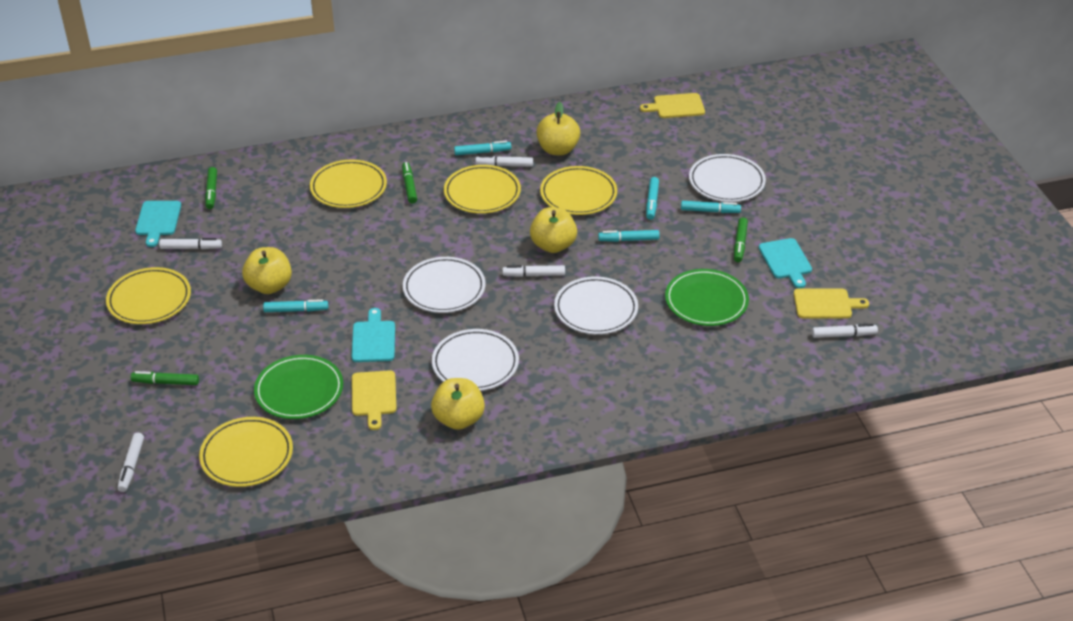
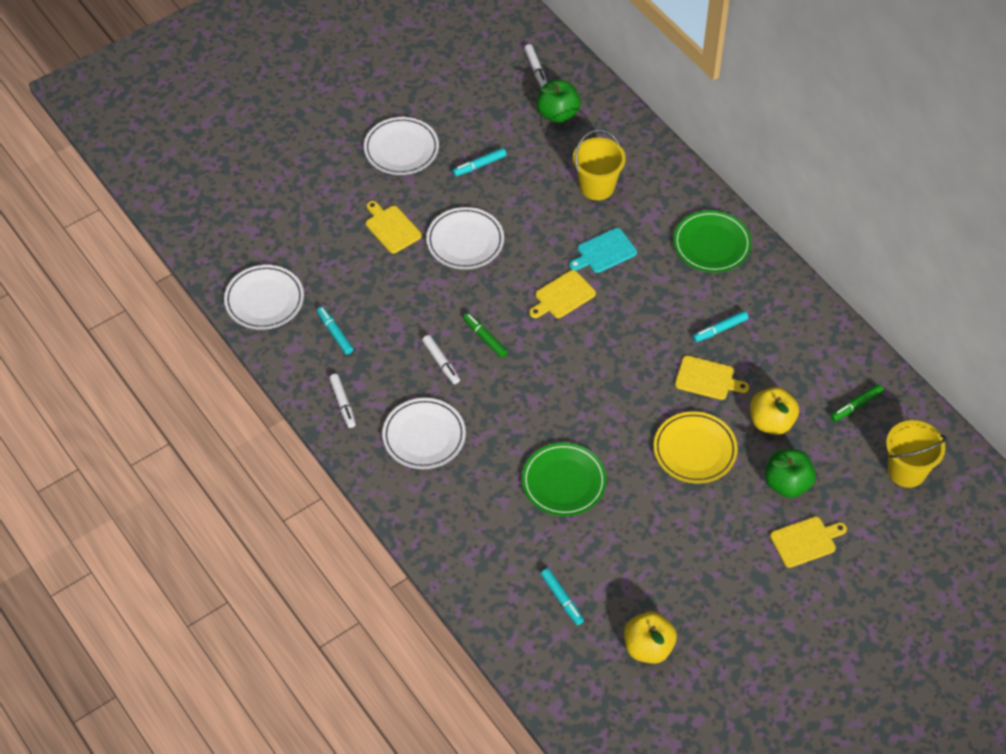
green apple: 0 -> 2
green marker: 4 -> 2
turquoise cutting board: 3 -> 1
turquoise marker: 5 -> 4
white marker: 5 -> 3
yellow apple: 4 -> 2
yellow bucket: 0 -> 2
yellow cutting board: 3 -> 4
yellow plate: 5 -> 1

